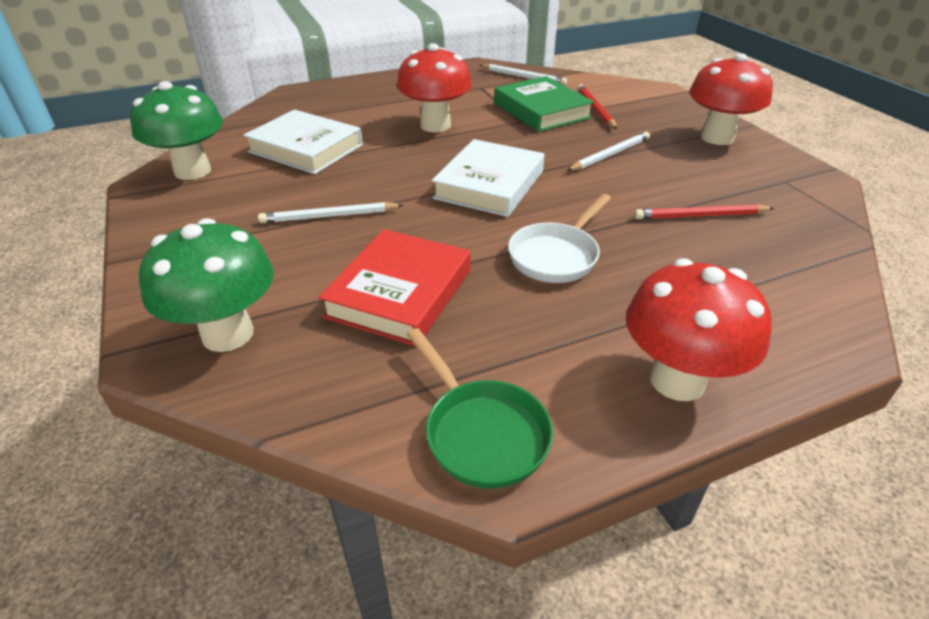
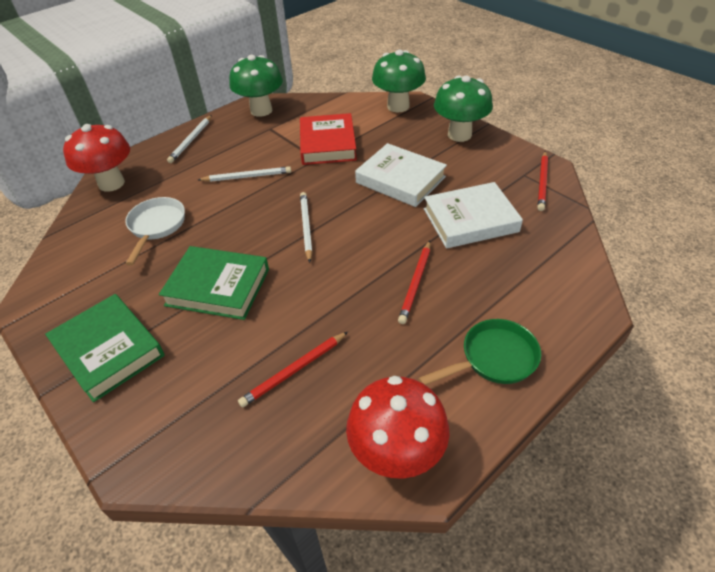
green book: 1 -> 2
green mushroom: 2 -> 3
red mushroom: 3 -> 2
red pencil: 2 -> 3

